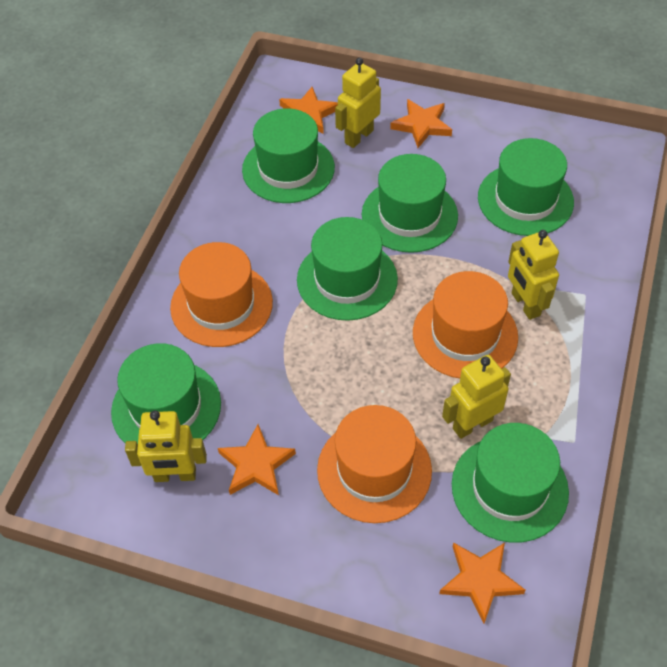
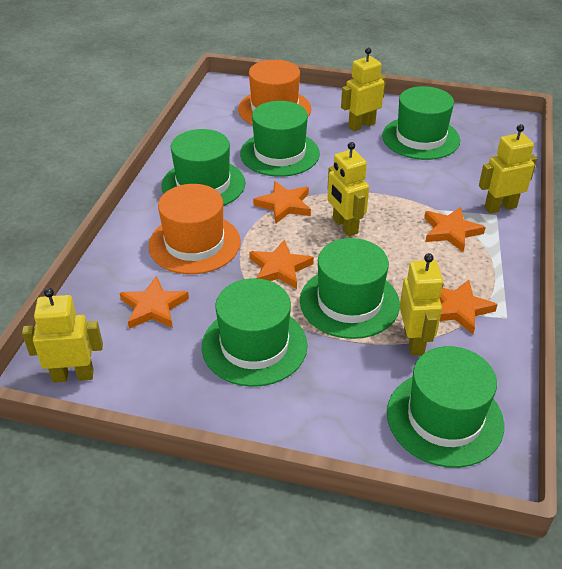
orange hat: 3 -> 2
orange star: 4 -> 5
yellow robot: 4 -> 5

